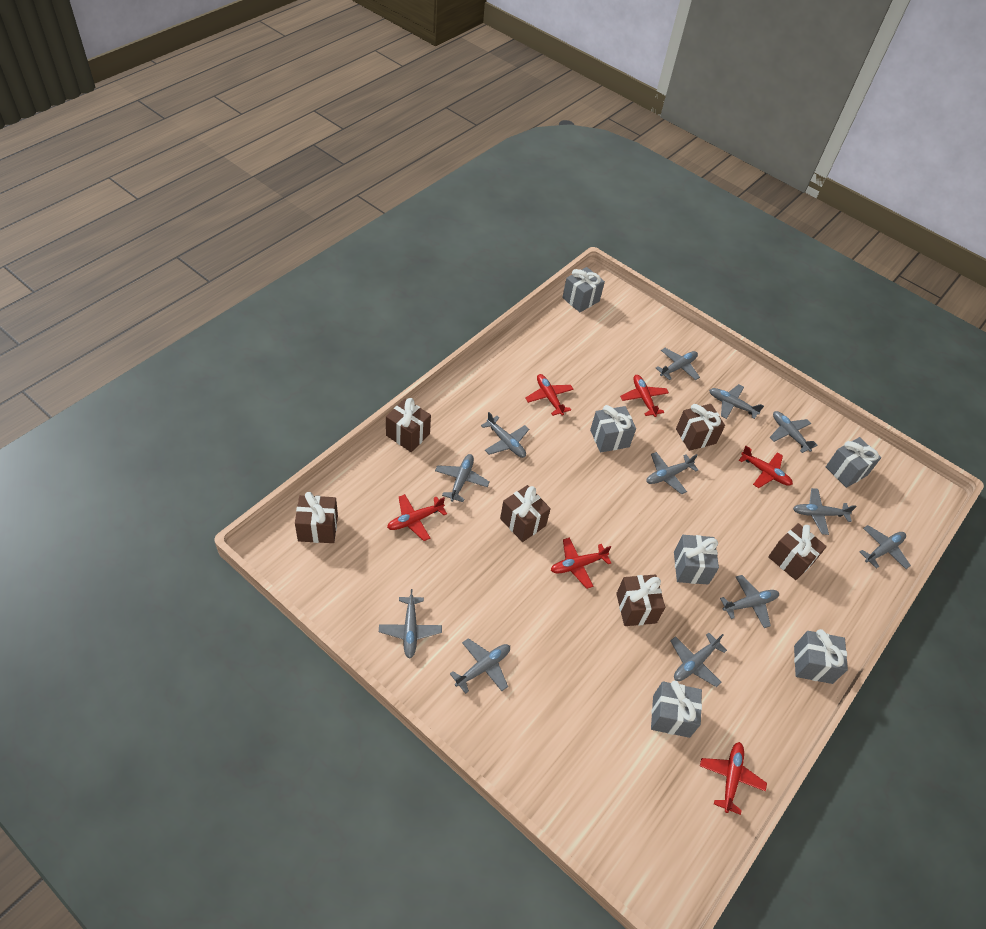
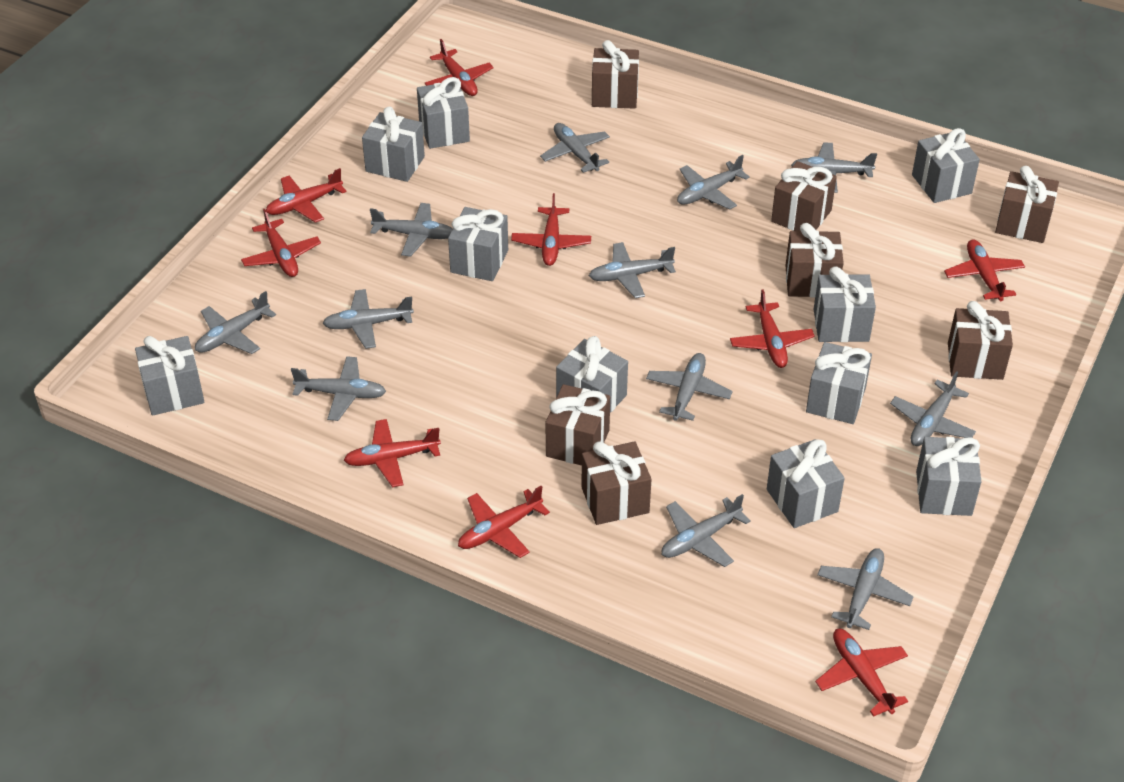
brown gift: 6 -> 7
grey gift: 6 -> 10
red plane: 6 -> 9

